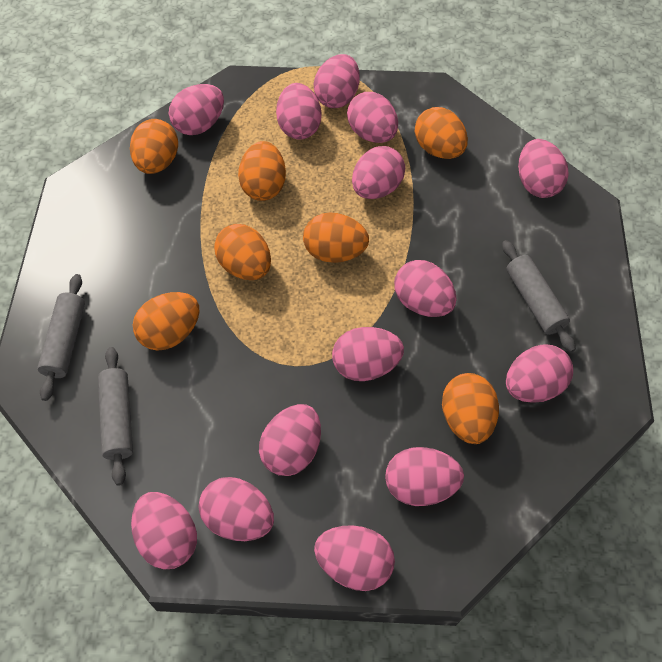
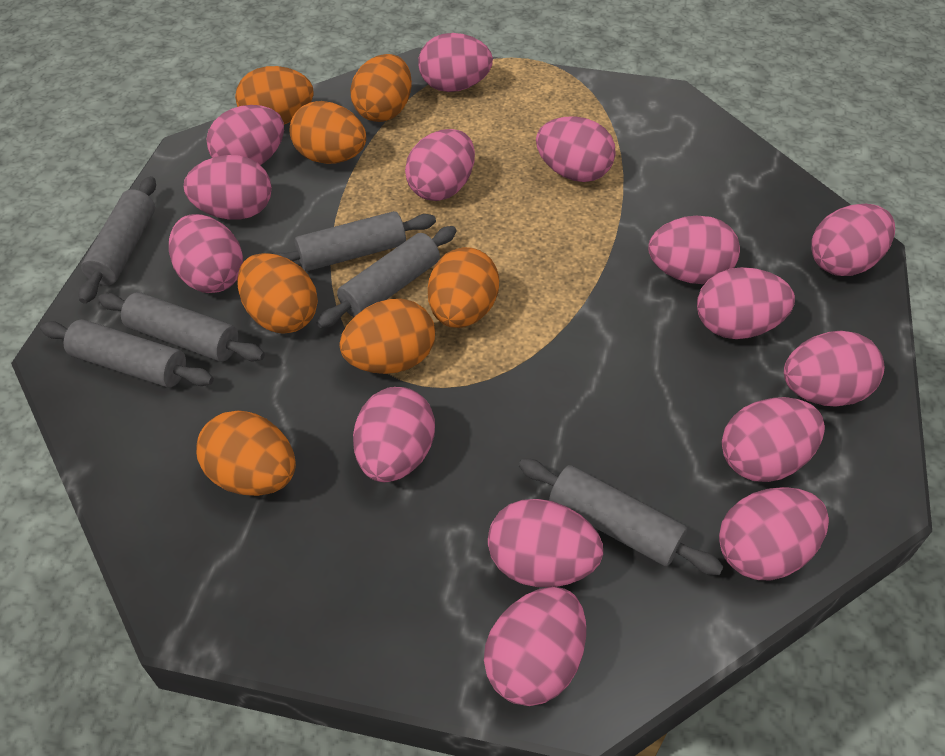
grey rolling pin: 3 -> 6
pink egg: 14 -> 15

